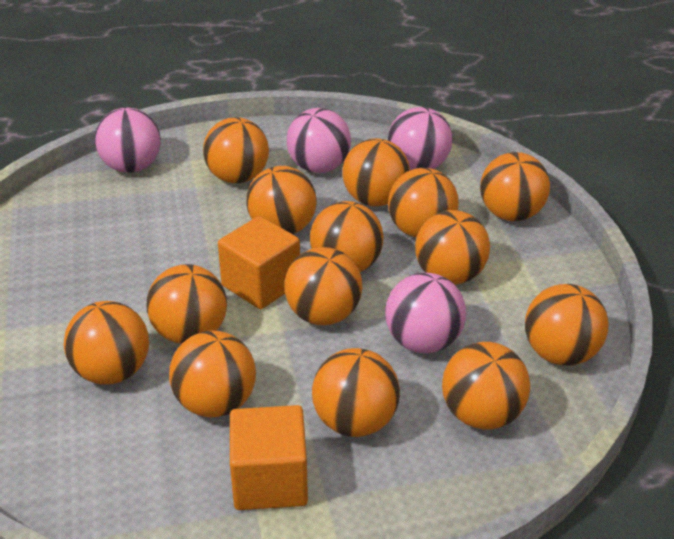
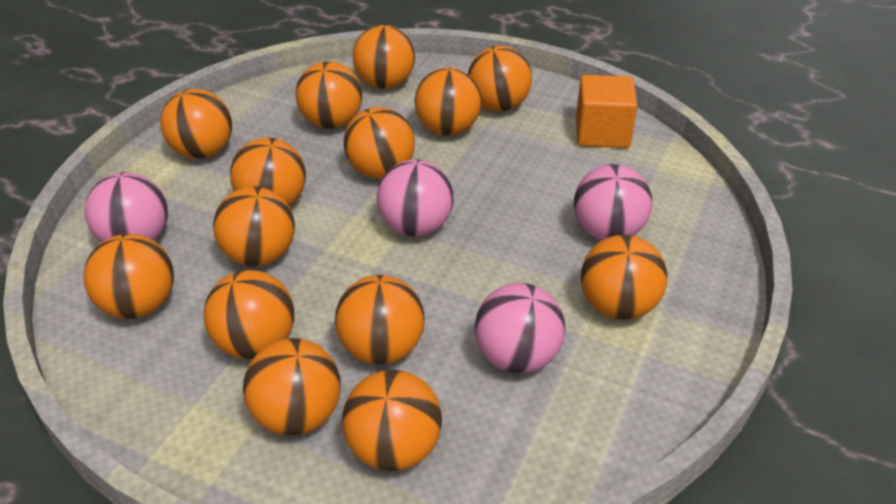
orange cube: 2 -> 1

